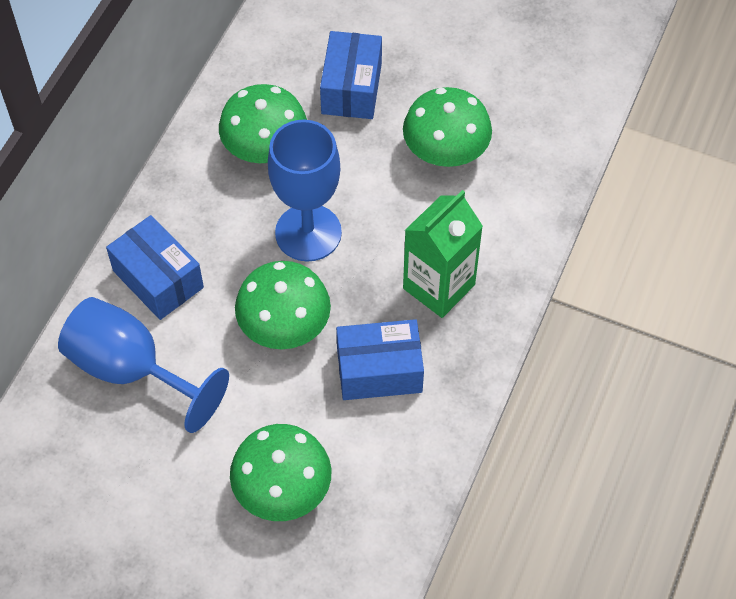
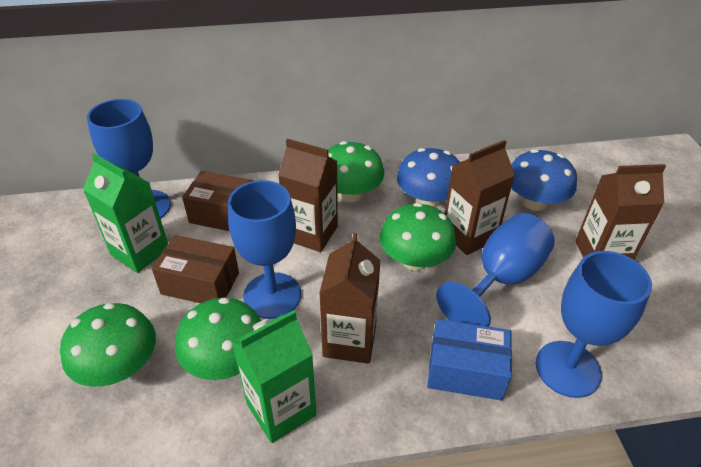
blue box: 3 -> 1
blue goblet: 2 -> 4
blue mushroom: 0 -> 2
brown box: 0 -> 2
brown carton: 0 -> 4
green carton: 1 -> 2

